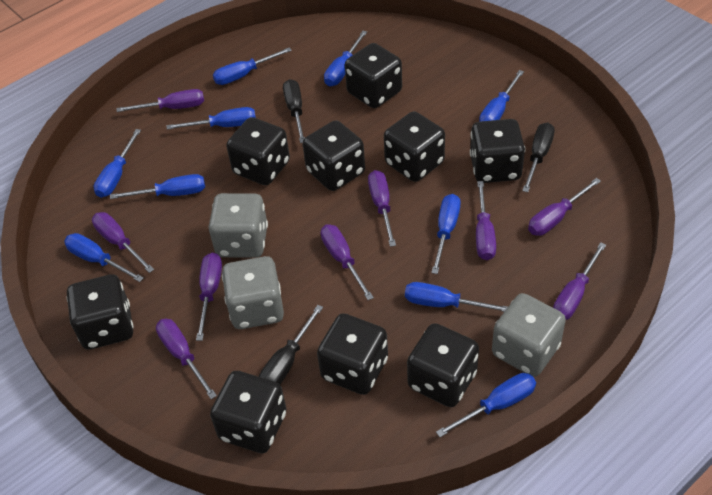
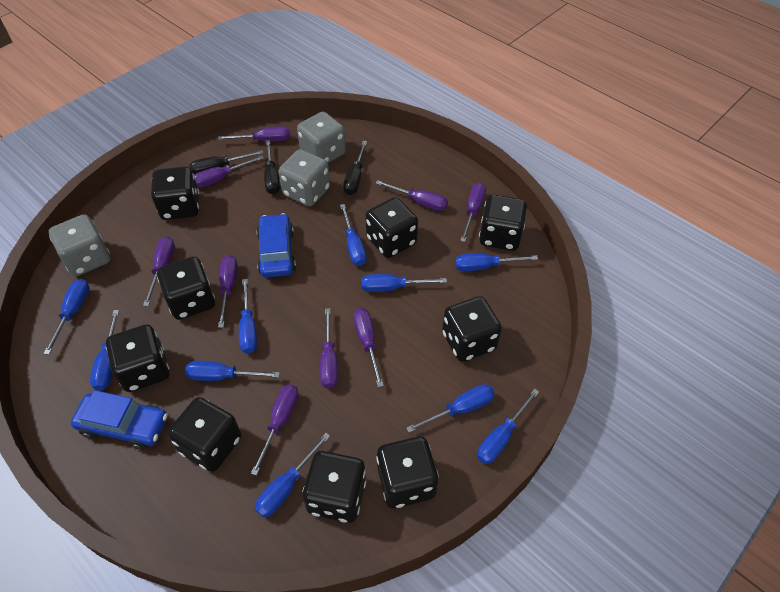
blue car: 0 -> 2

